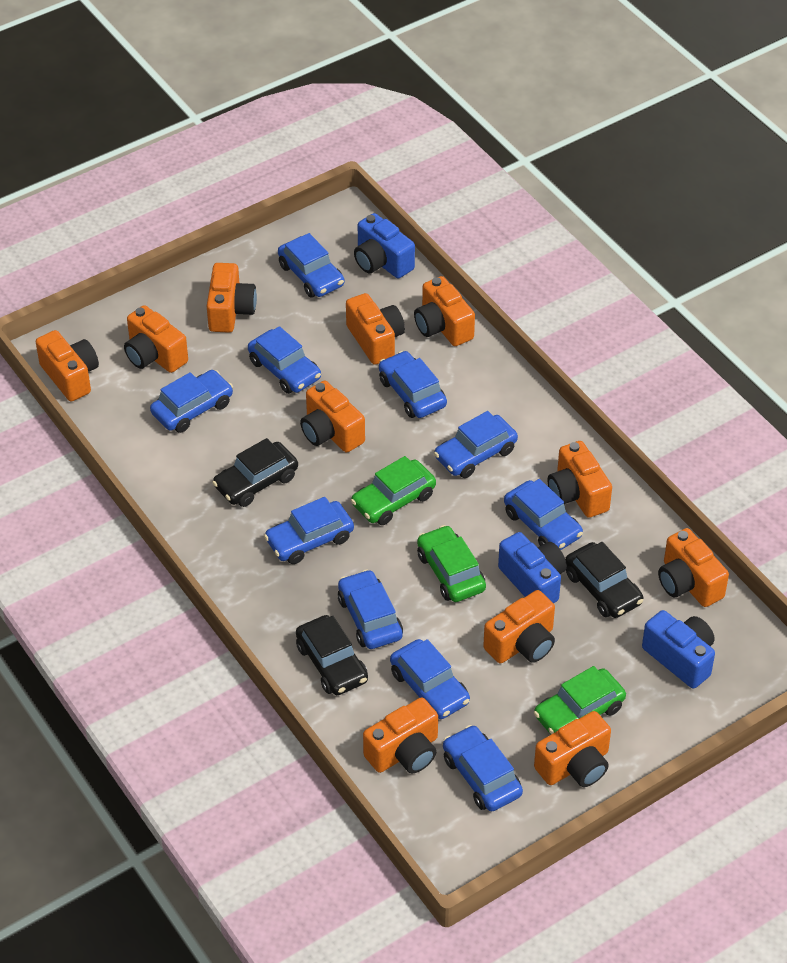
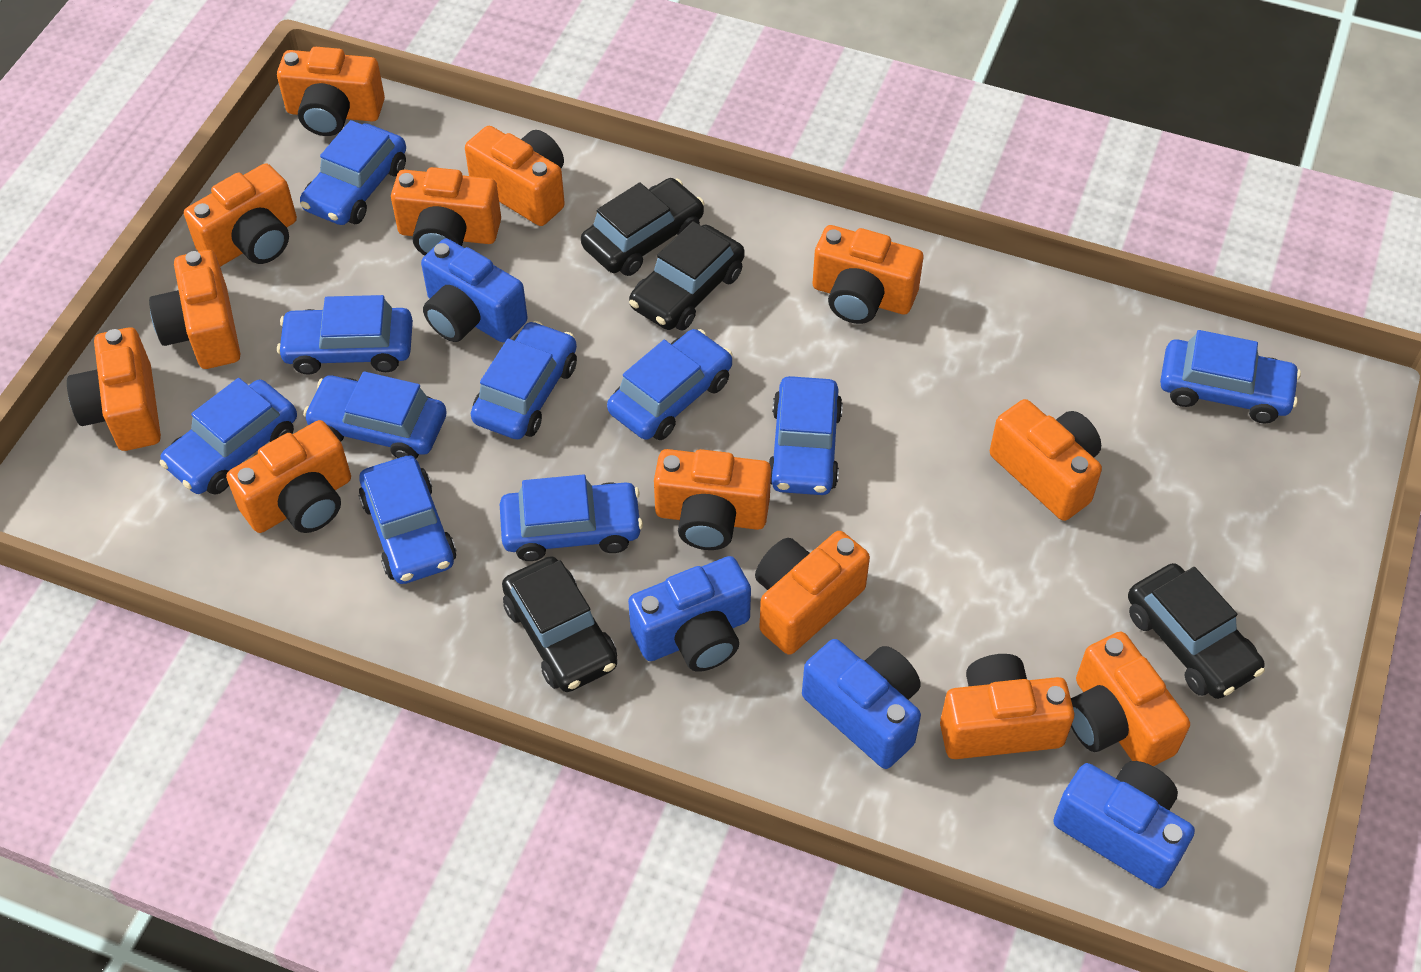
black car: 3 -> 4
blue camera: 3 -> 4
green car: 3 -> 0
orange camera: 11 -> 13

